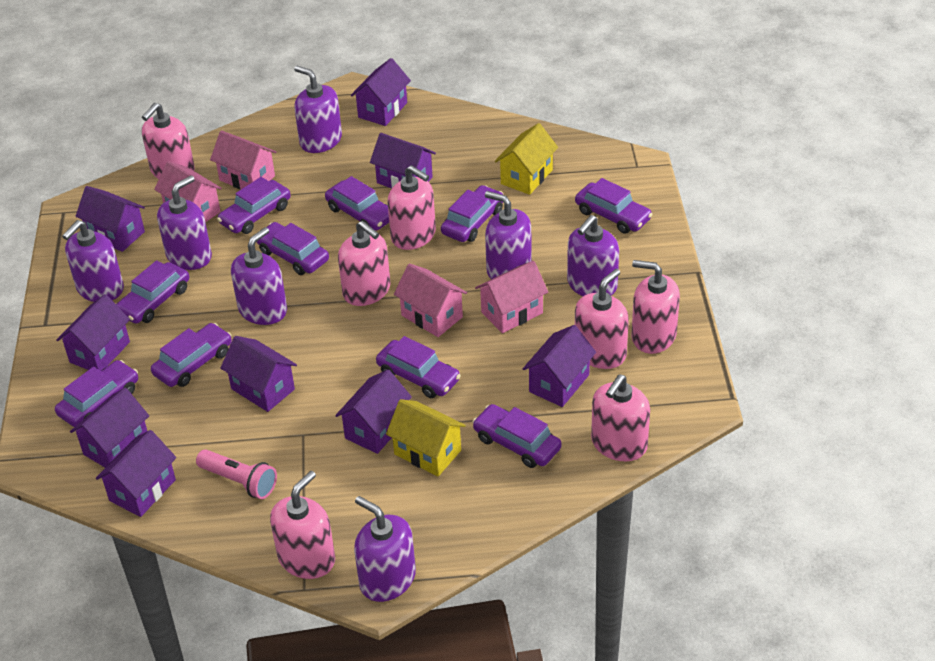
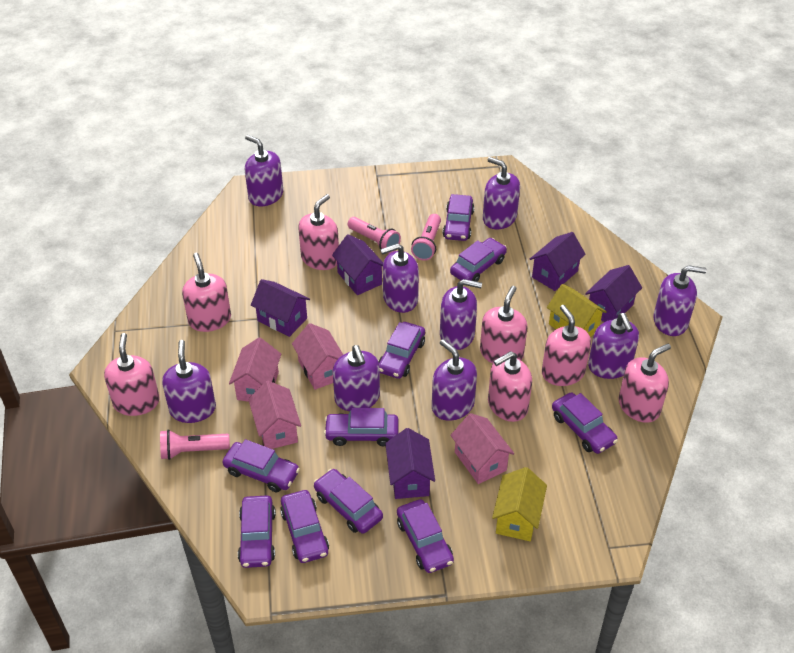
pink flashlight: 1 -> 3
purple house: 9 -> 5
purple soap dispenser: 7 -> 9

